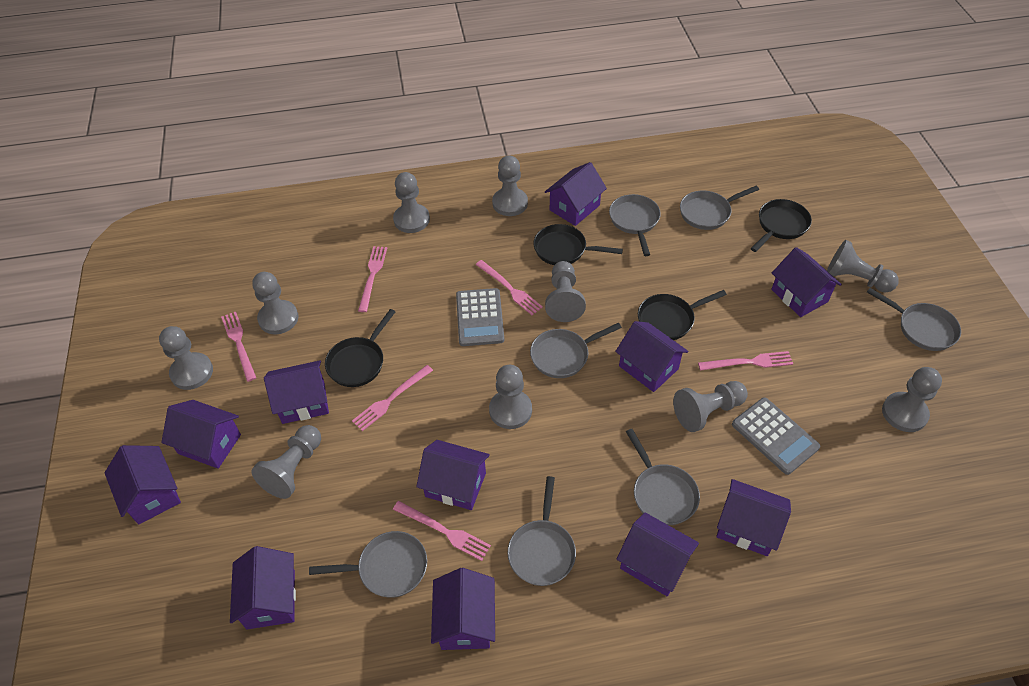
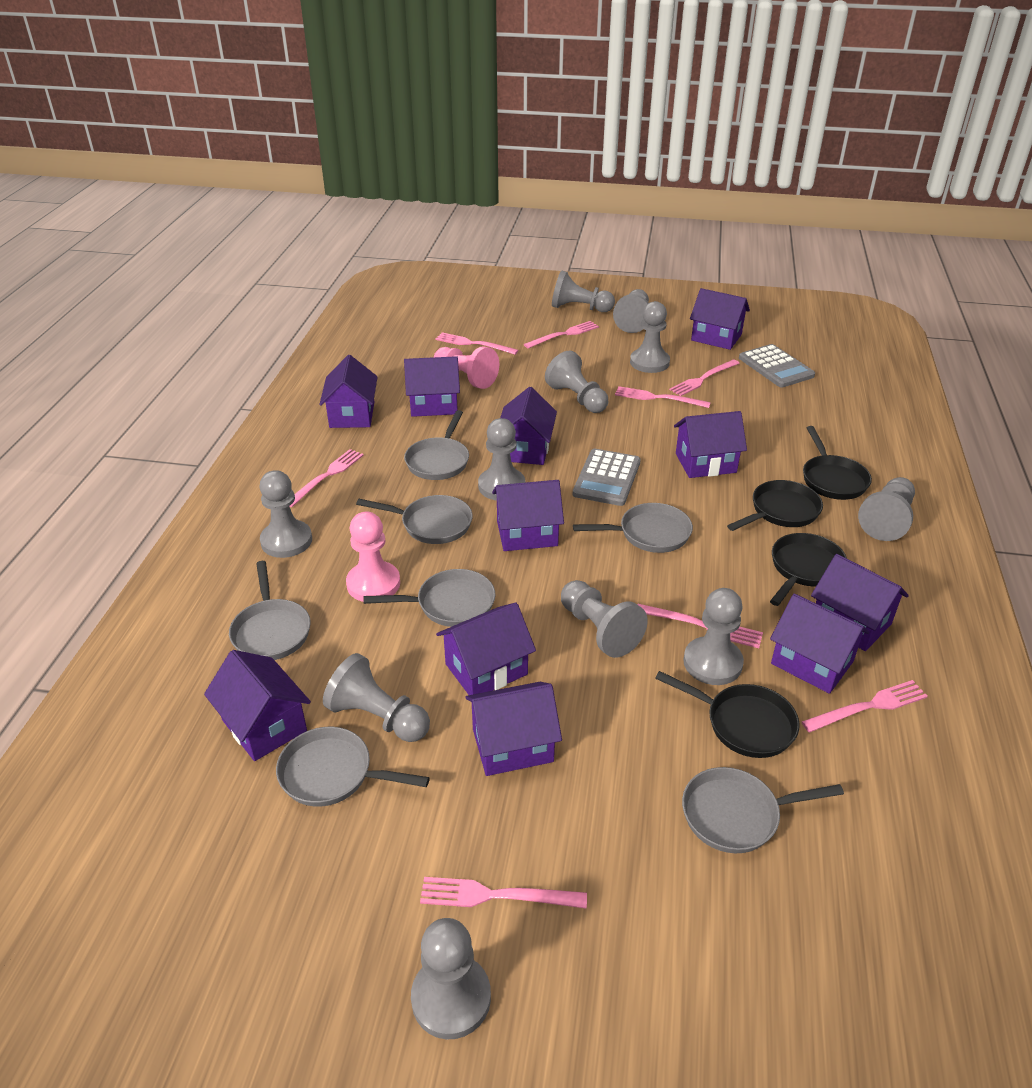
grey pawn: 10 -> 11
pink fork: 6 -> 8
pink pawn: 0 -> 2

